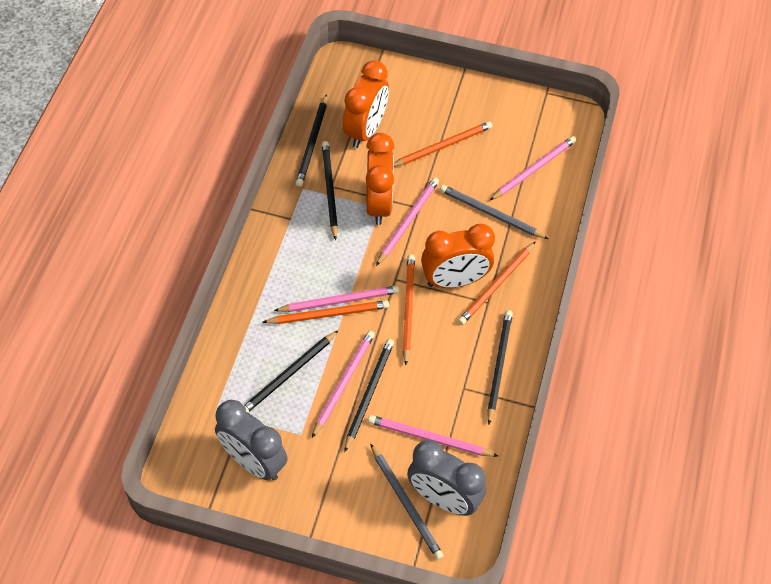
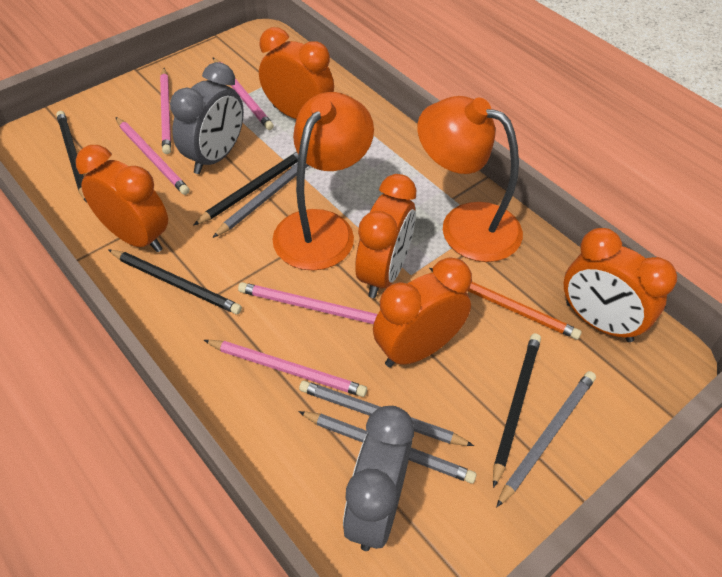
black pencil: 5 -> 4
grey pencil: 2 -> 4
orange clock: 3 -> 5
orange lamp: 0 -> 2
orange pencil: 4 -> 1

